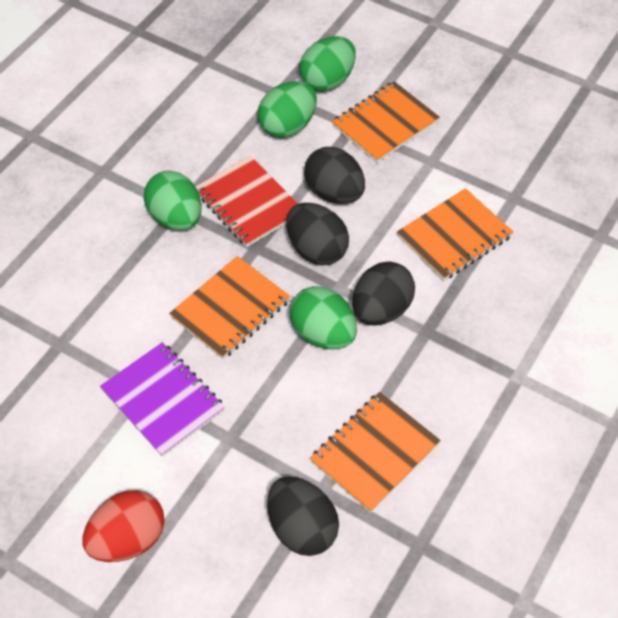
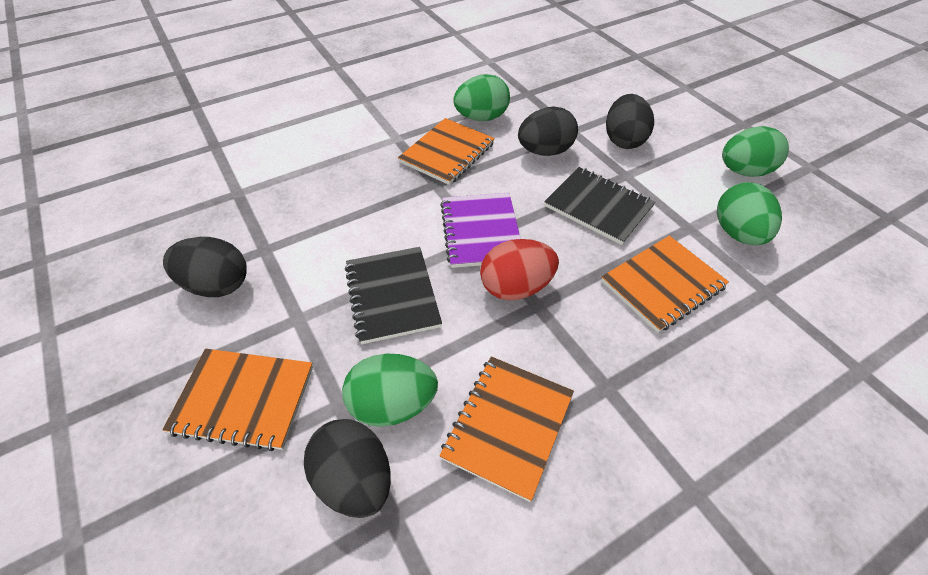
black notebook: 0 -> 2
red notebook: 1 -> 0

